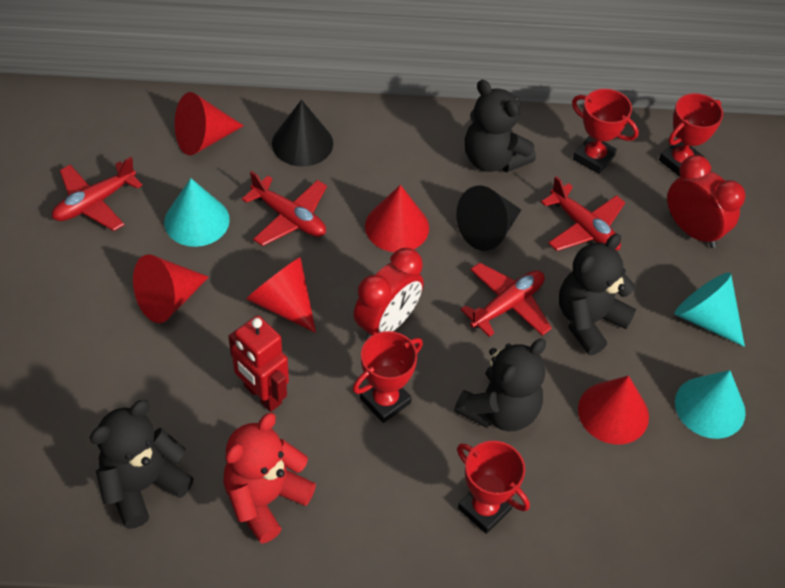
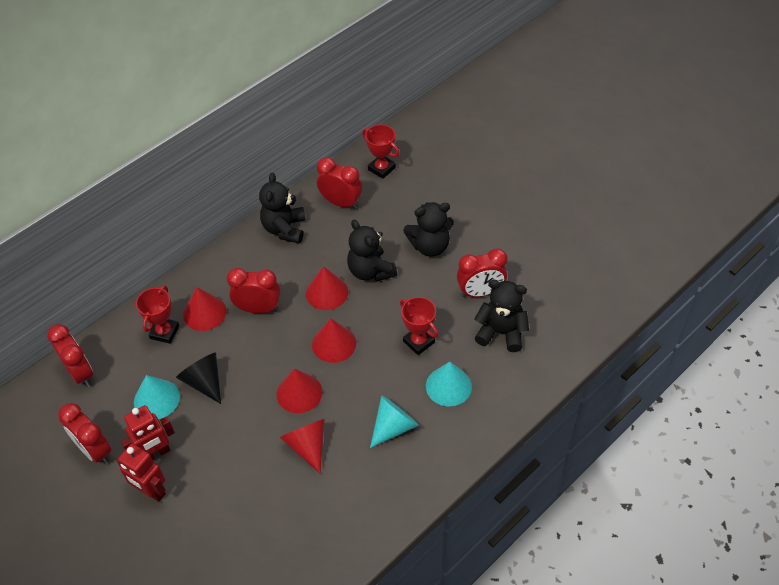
black cone: 2 -> 1
red clock: 2 -> 5
red plane: 4 -> 0
red robot: 1 -> 2
red teddy bear: 1 -> 0
red trophy: 4 -> 3

